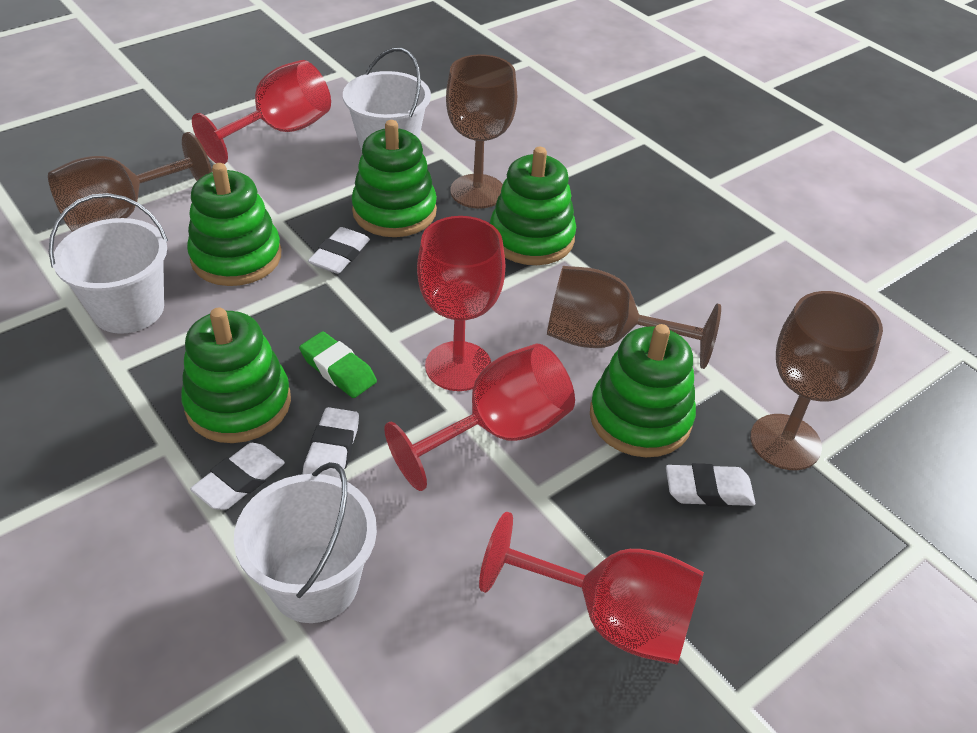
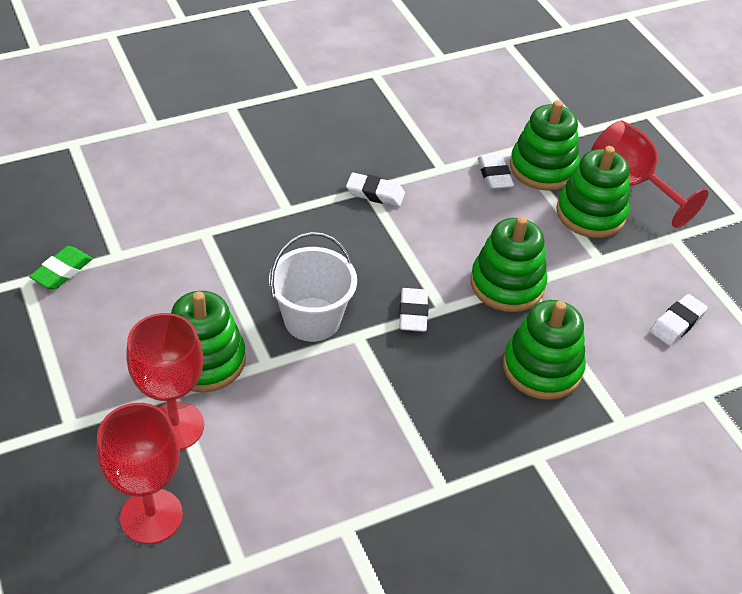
brown goblet: 4 -> 0
red goblet: 4 -> 3
white bucket: 3 -> 1

